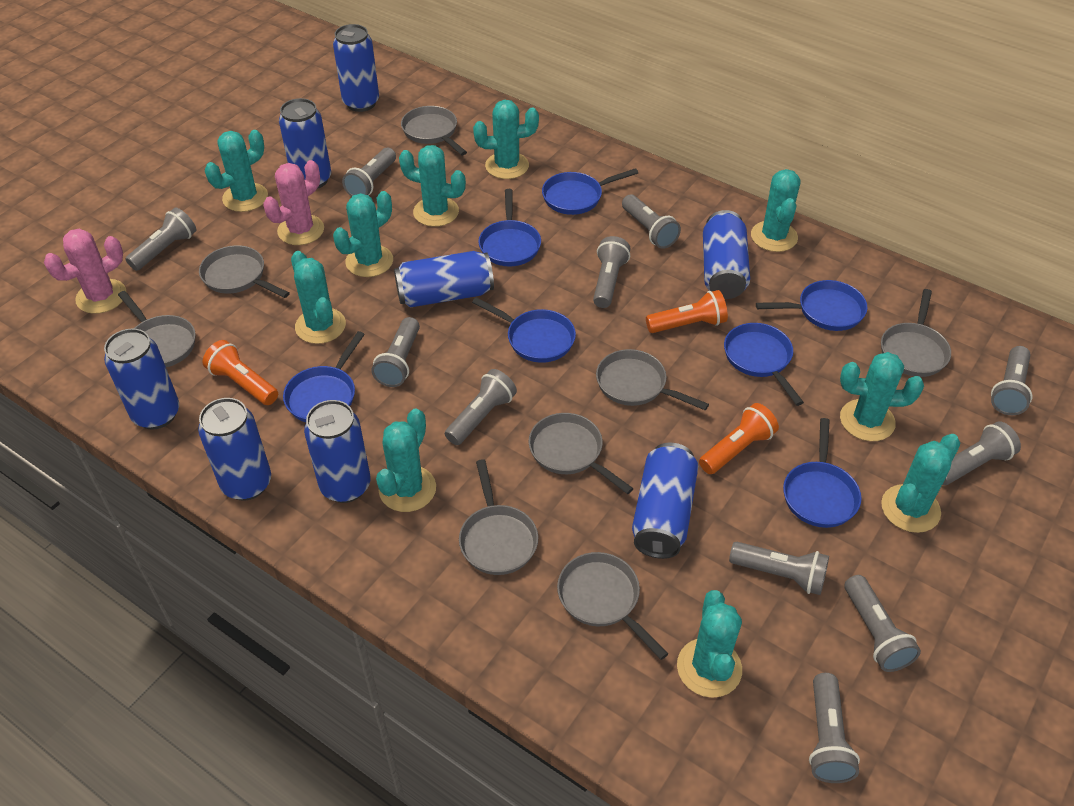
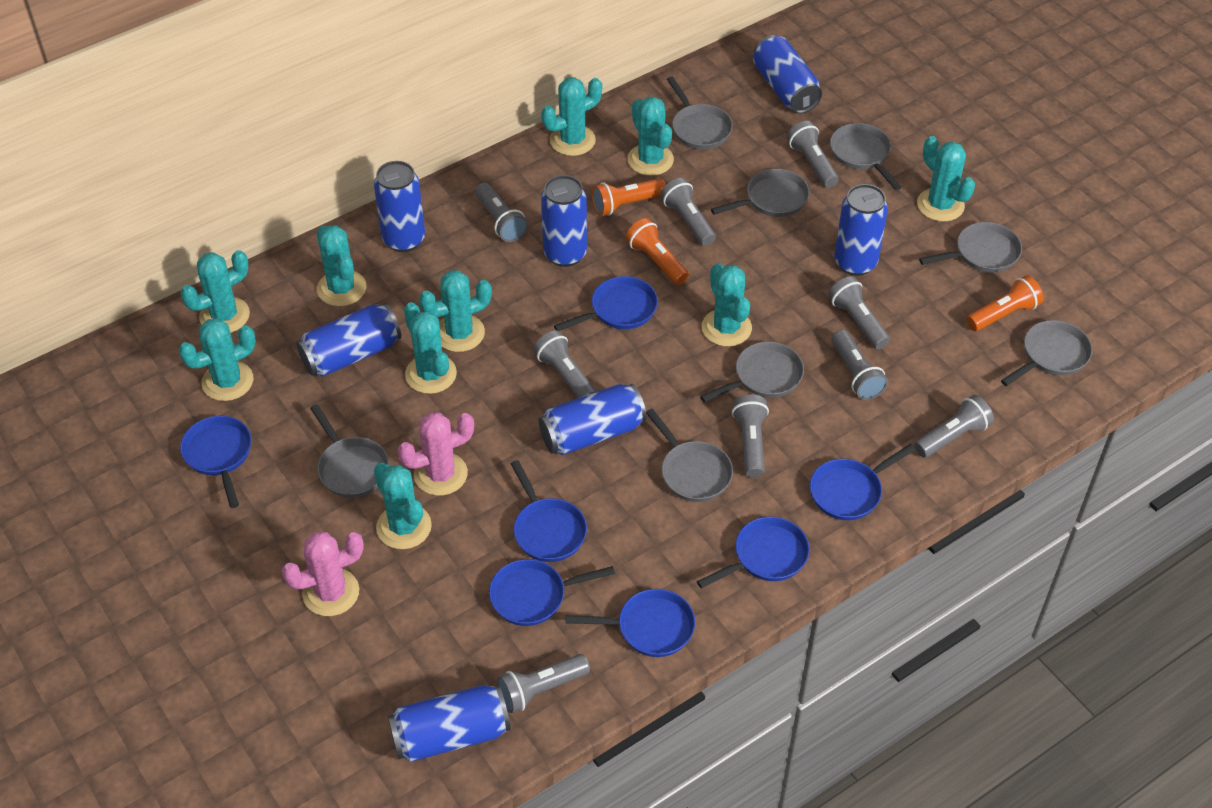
blue can: 8 -> 7
grey flashlight: 11 -> 9

